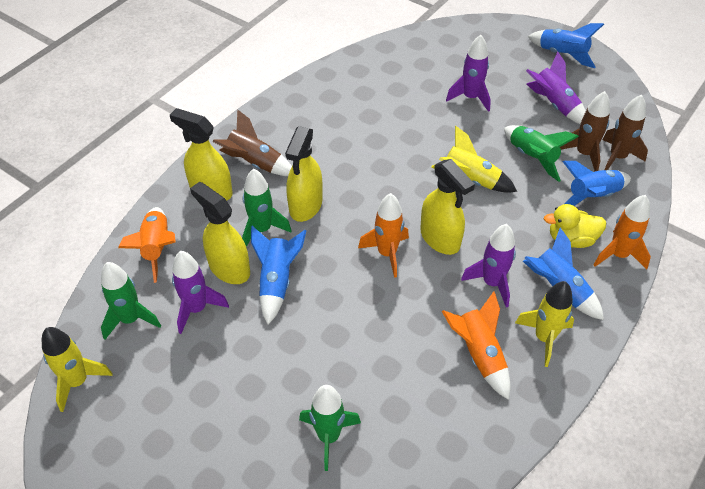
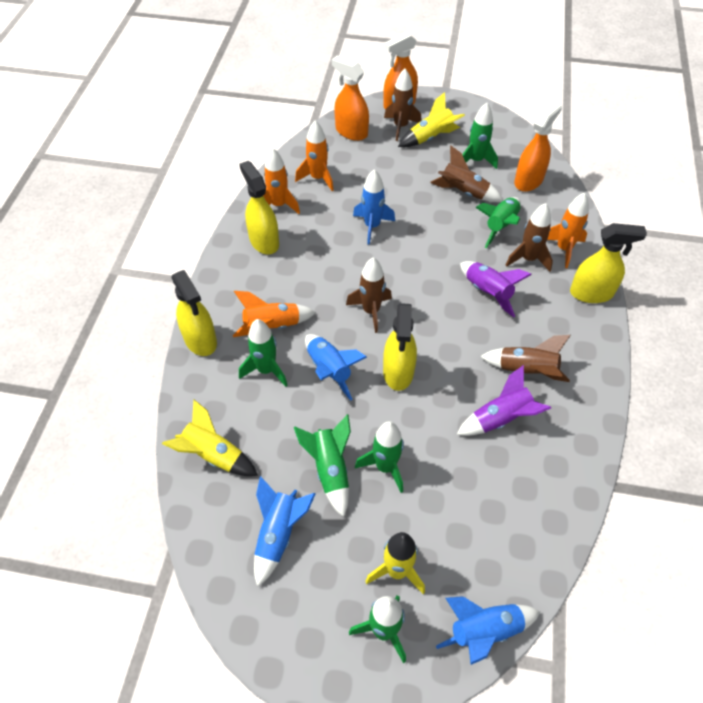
brown rocket: 3 -> 5
green rocket: 4 -> 6
orange spray bottle: 0 -> 3
purple rocket: 4 -> 2
yellow duck: 1 -> 0

